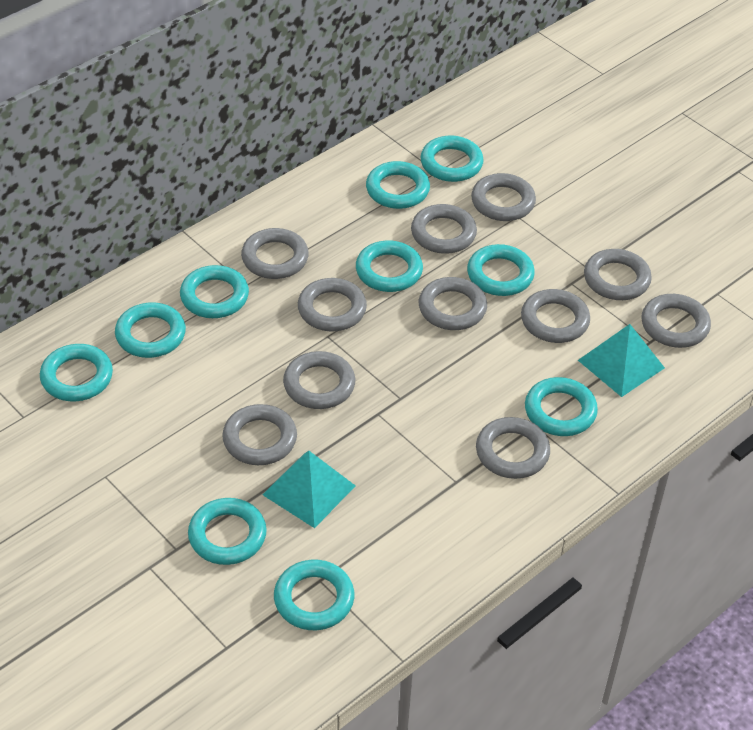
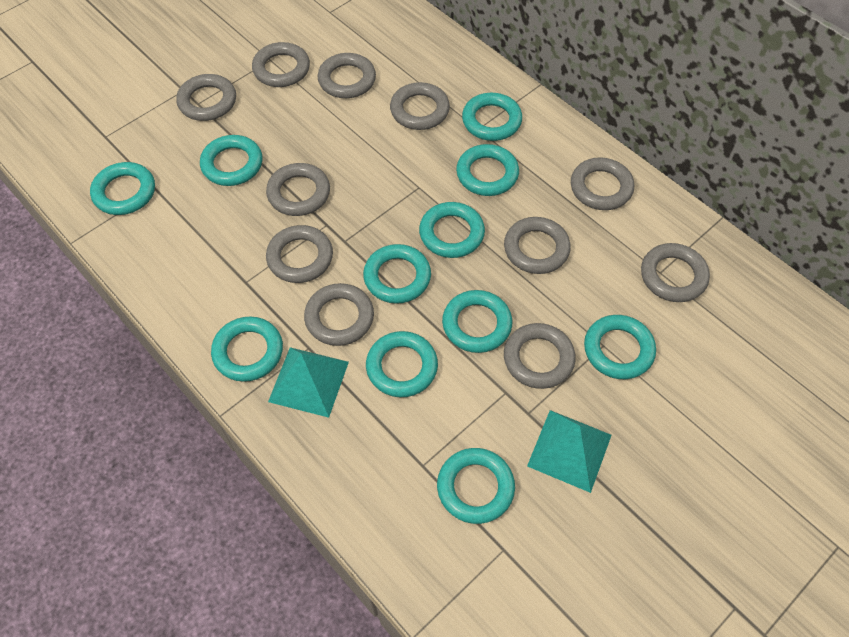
turquoise ring: 10 -> 11

